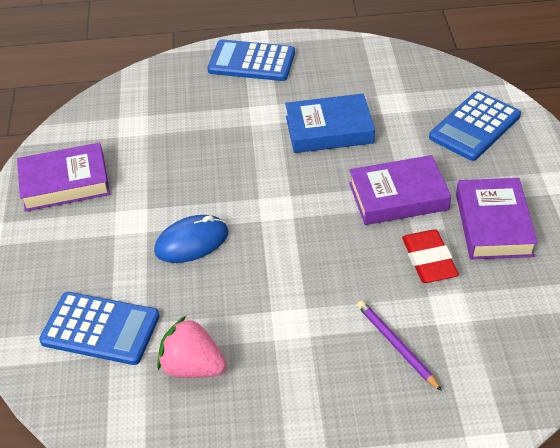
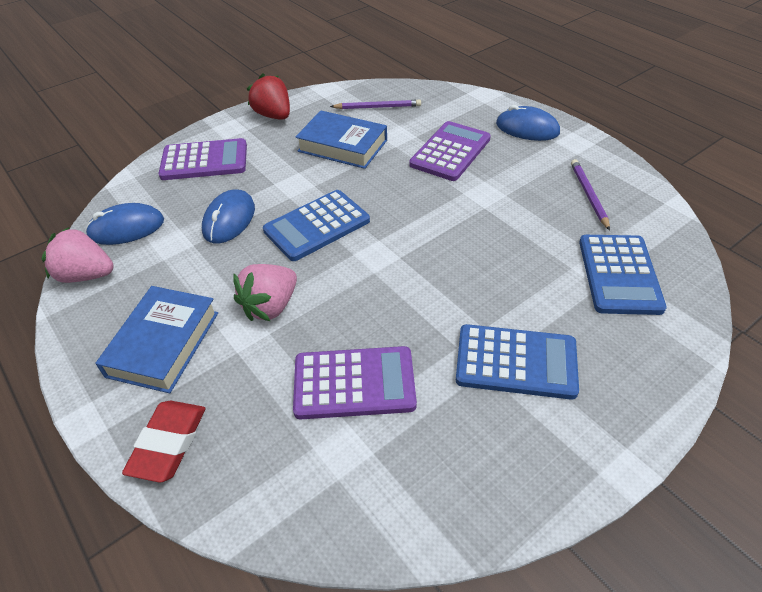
blue book: 1 -> 2
blue mouse: 1 -> 3
pink strawberry: 1 -> 2
purple book: 3 -> 0
purple calculator: 0 -> 3
purple pencil: 1 -> 2
red strawberry: 0 -> 1

